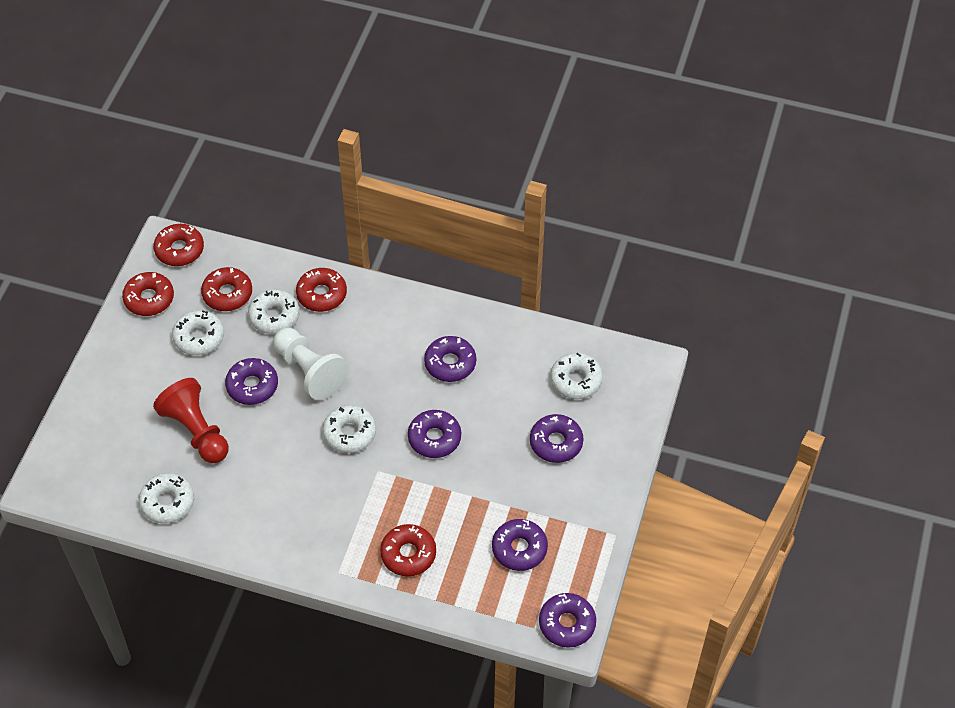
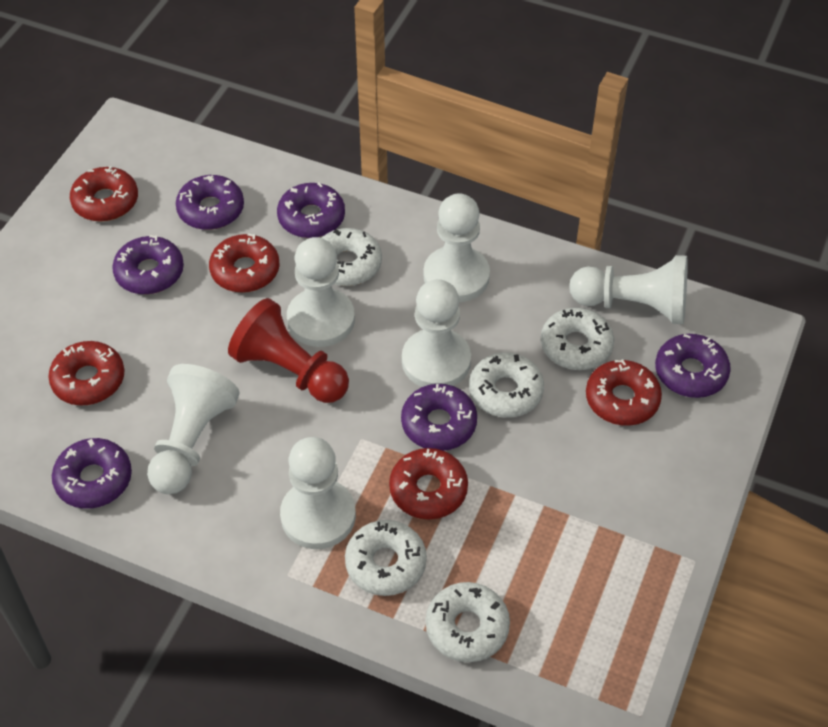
white pawn: 1 -> 6

